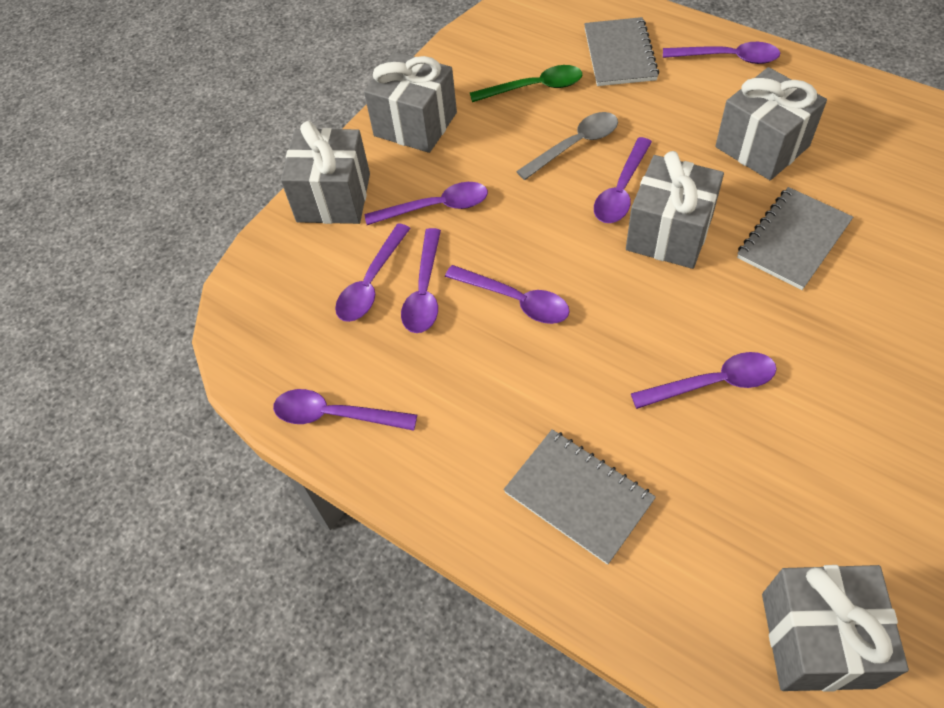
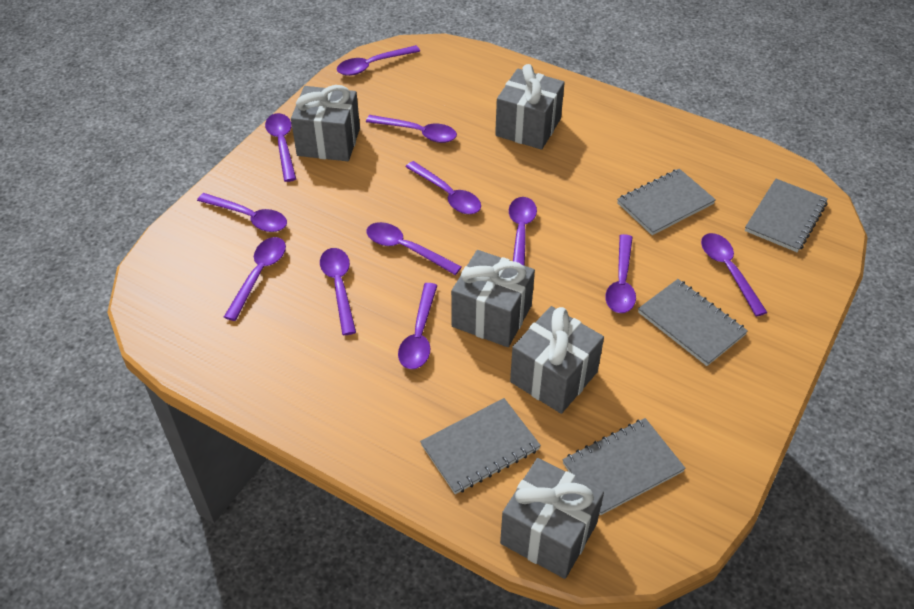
green spoon: 1 -> 0
grey notebook: 3 -> 5
grey spoon: 1 -> 0
purple spoon: 8 -> 12

